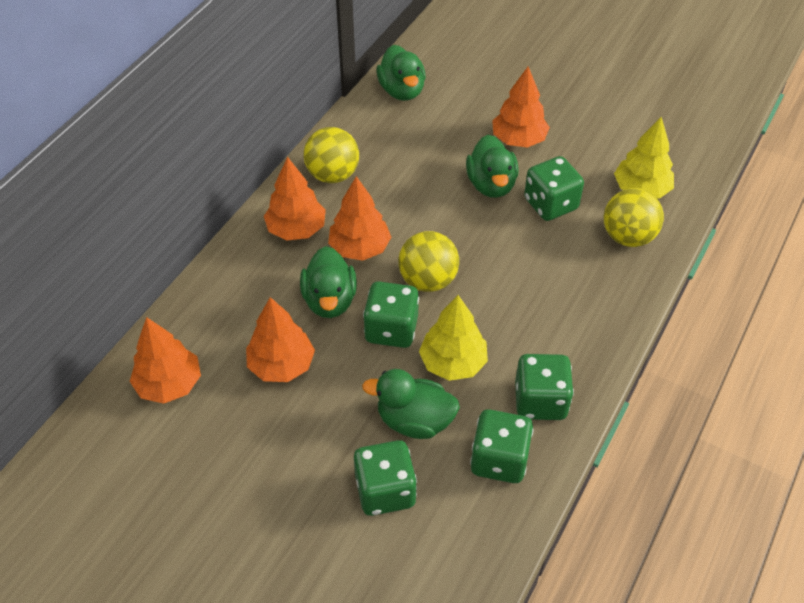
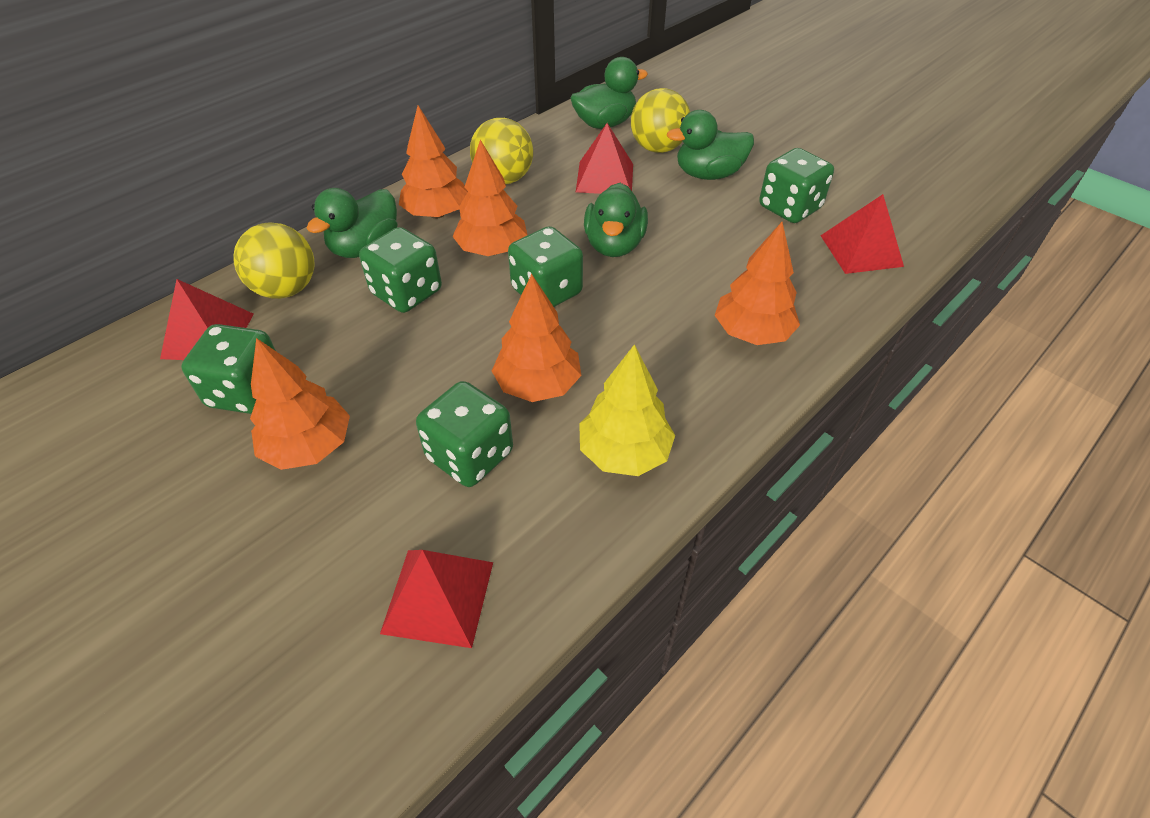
red pyramid: 0 -> 4
yellow tree: 2 -> 1

